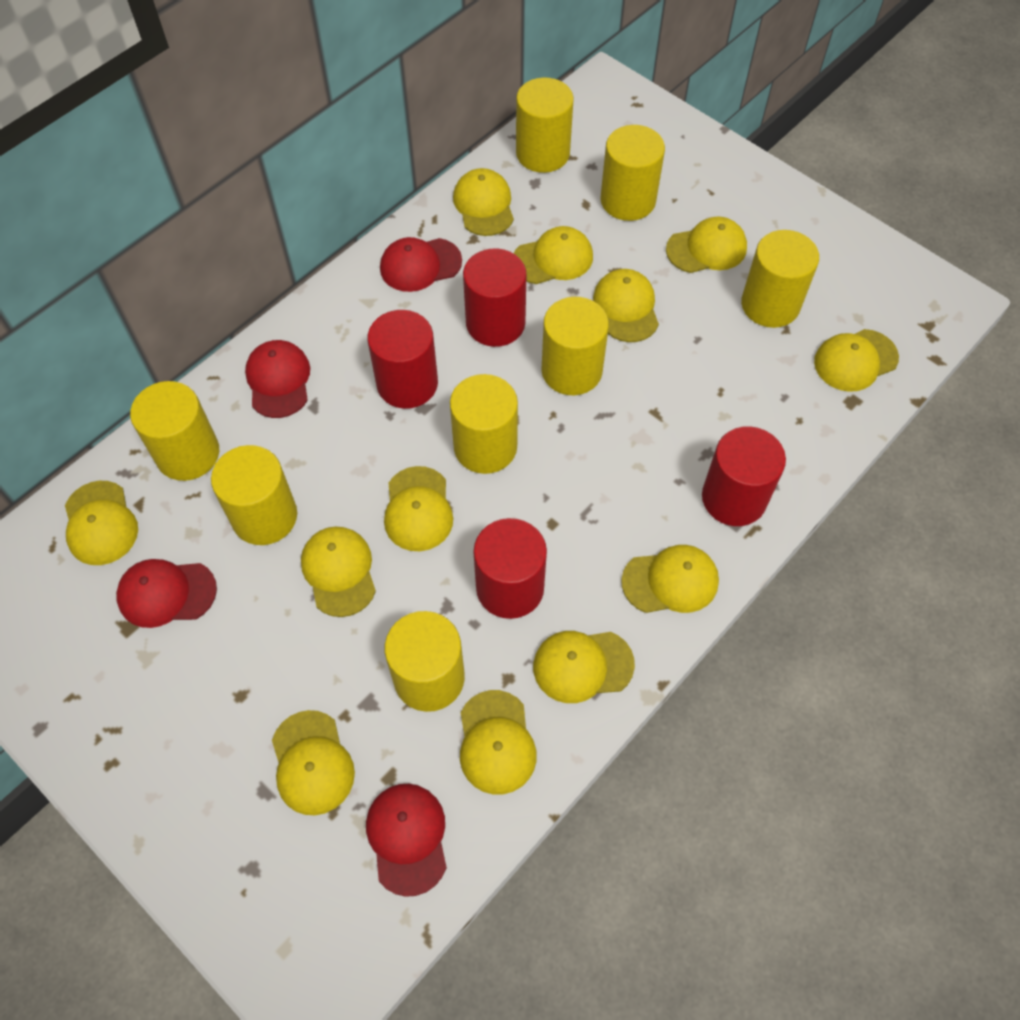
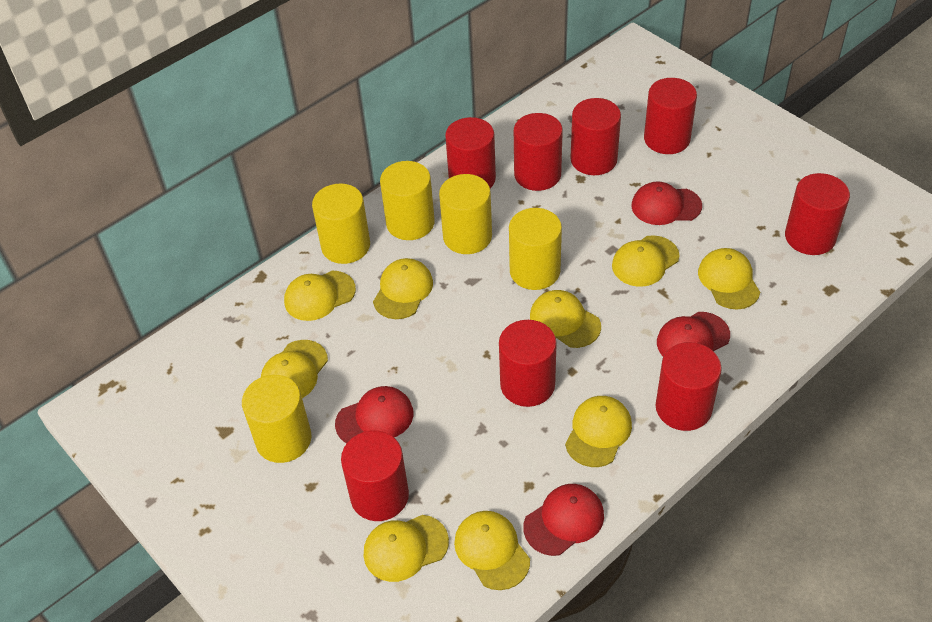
red cylinder: 4 -> 8
yellow cap: 12 -> 9
yellow cylinder: 8 -> 5

